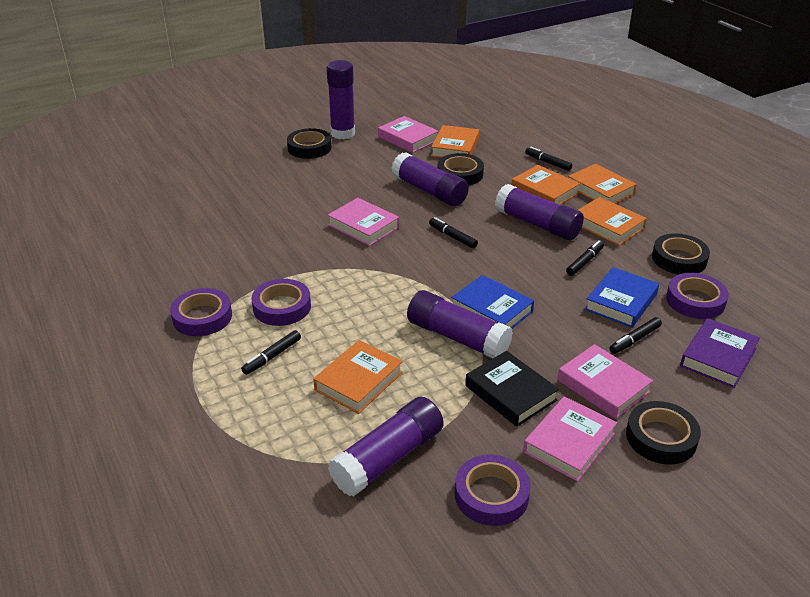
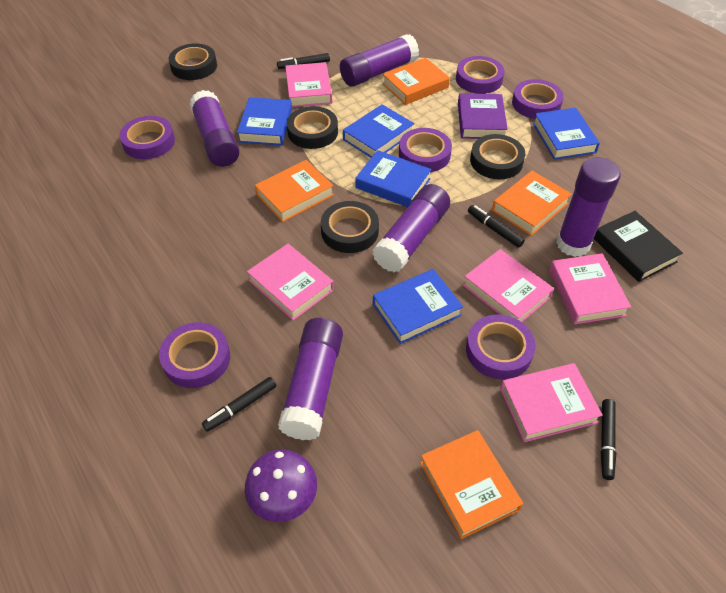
black marker: 5 -> 4
blue book: 2 -> 5
orange book: 5 -> 4
pink book: 4 -> 5
purple mushroom: 0 -> 1
purple tape: 4 -> 6

